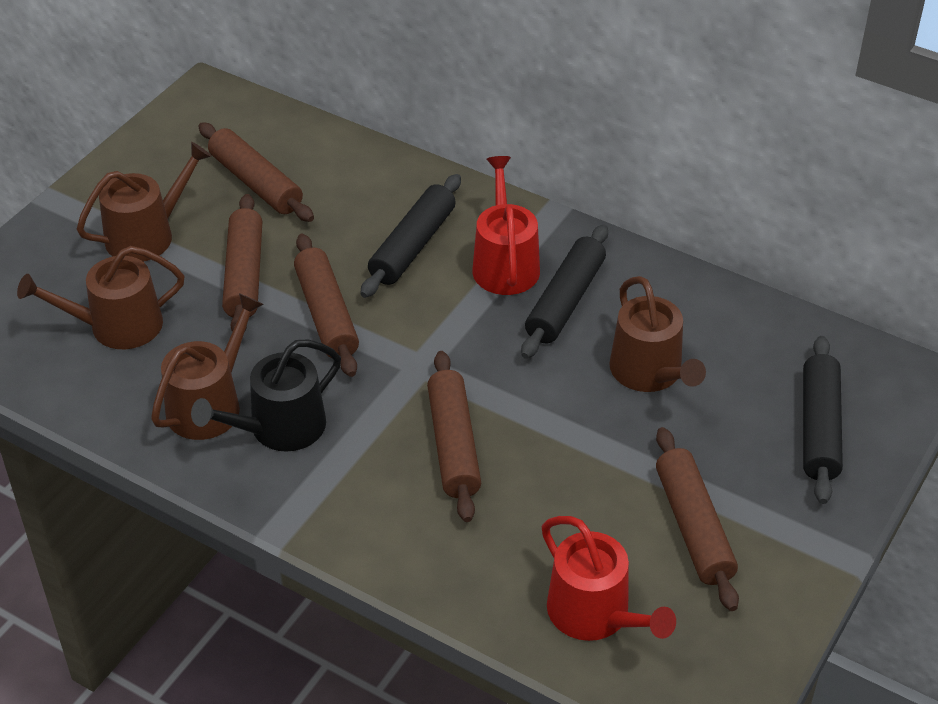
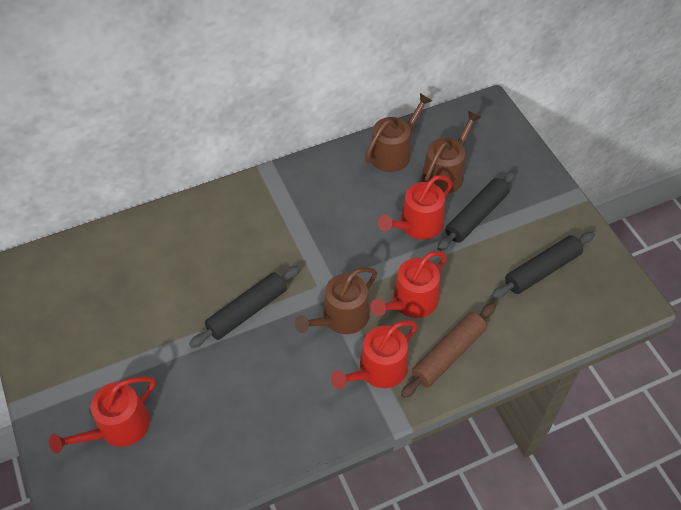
black watering can: 1 -> 0
brown rolling pin: 5 -> 1
brown watering can: 4 -> 3
red watering can: 2 -> 4

